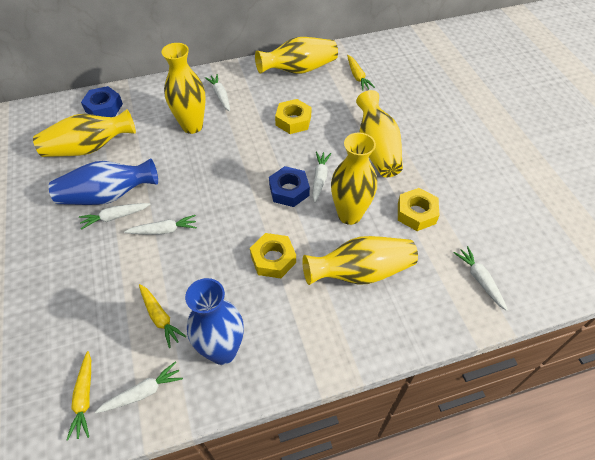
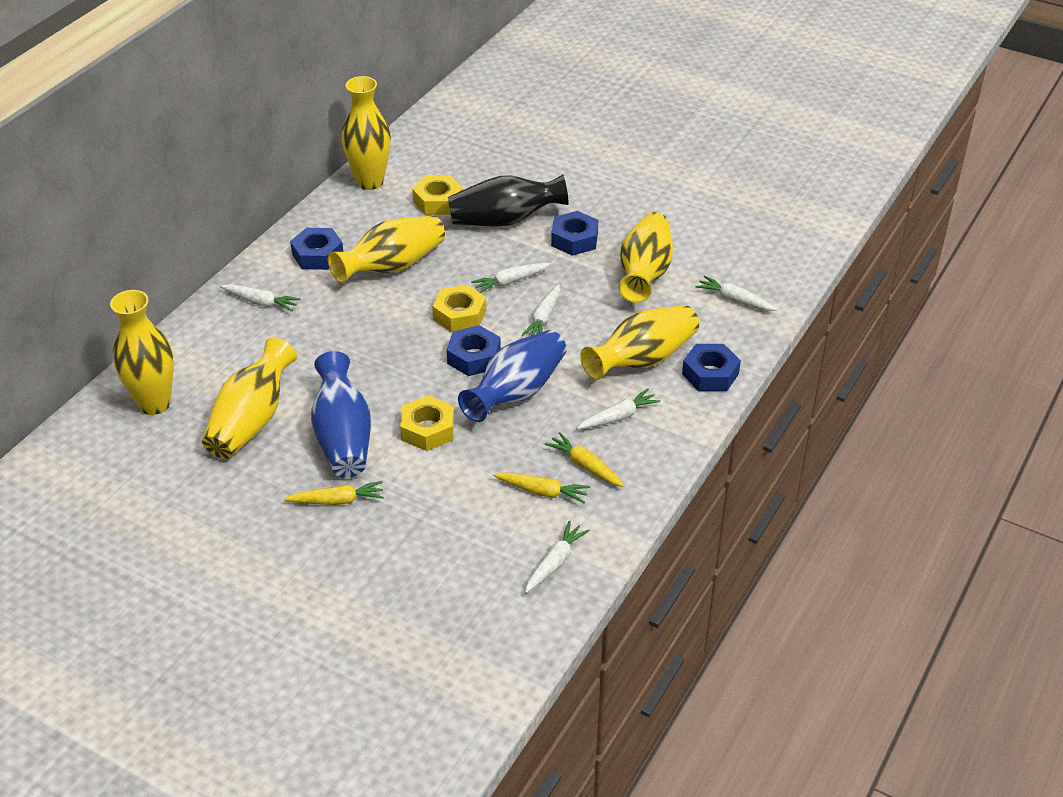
black vase: 0 -> 1
blue nut: 2 -> 4

